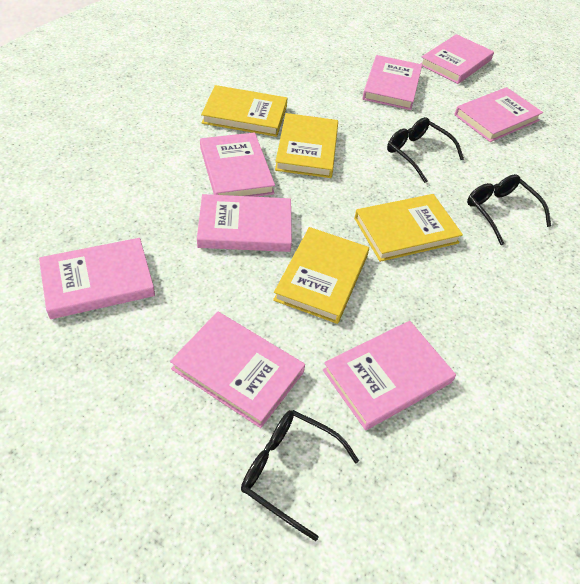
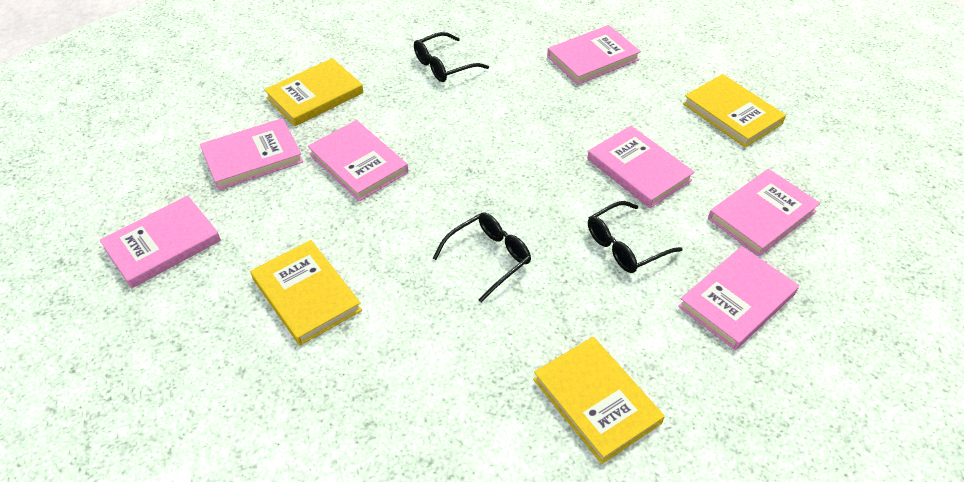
pink book: 8 -> 7

